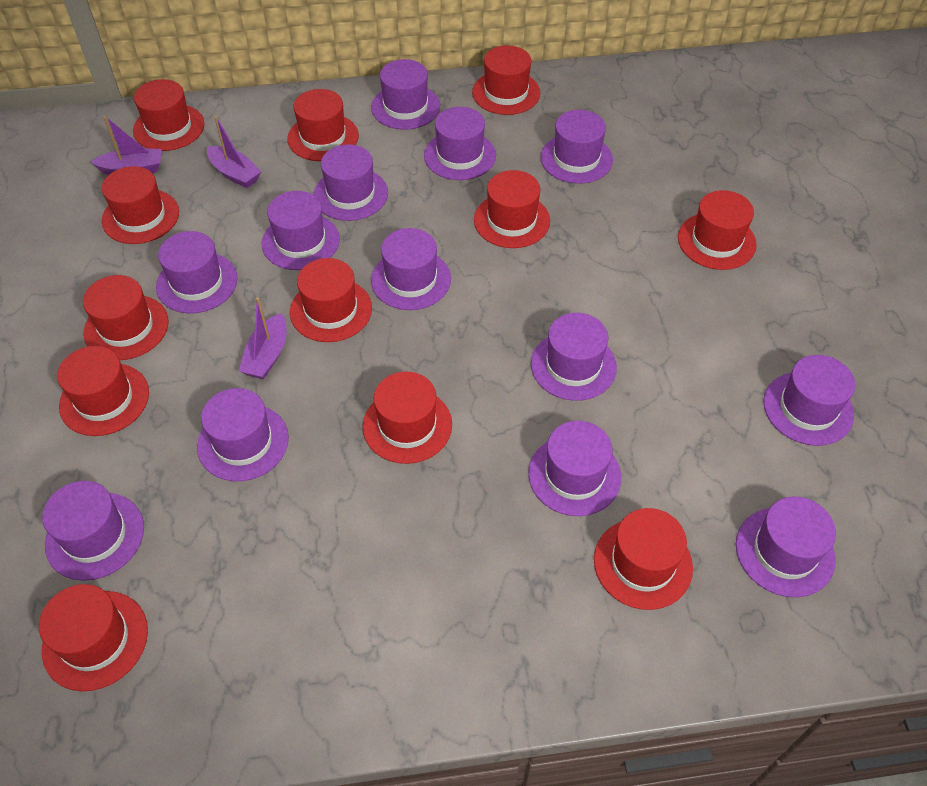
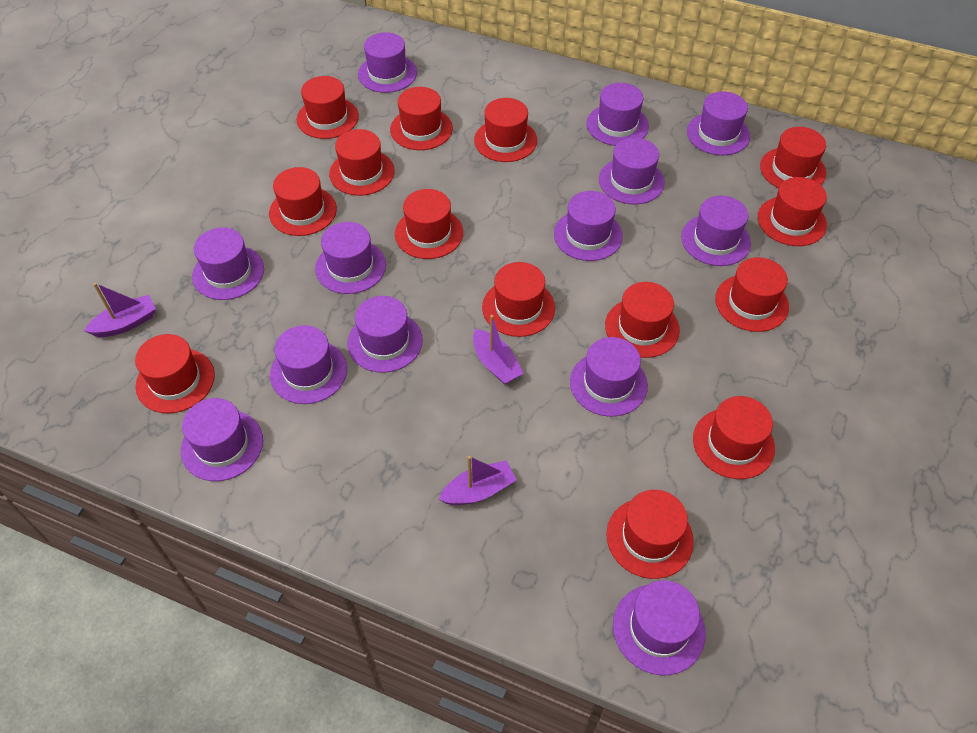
red hat: 12 -> 14

